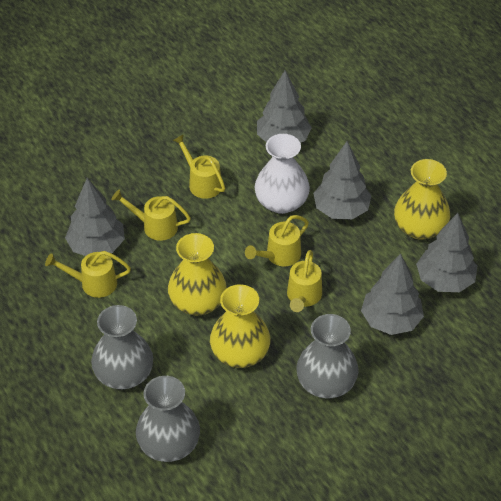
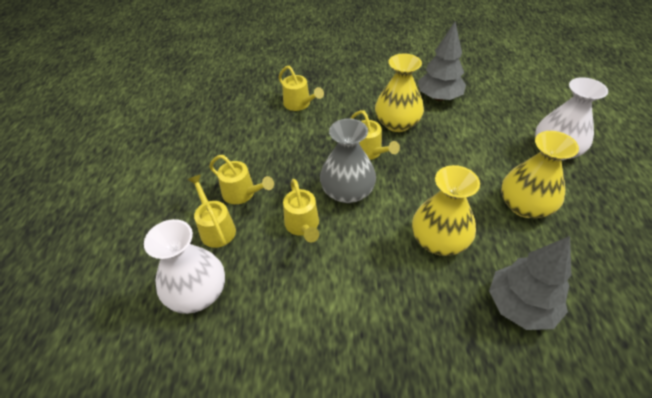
grey tree: 5 -> 2
grey vase: 3 -> 1
white vase: 1 -> 2

